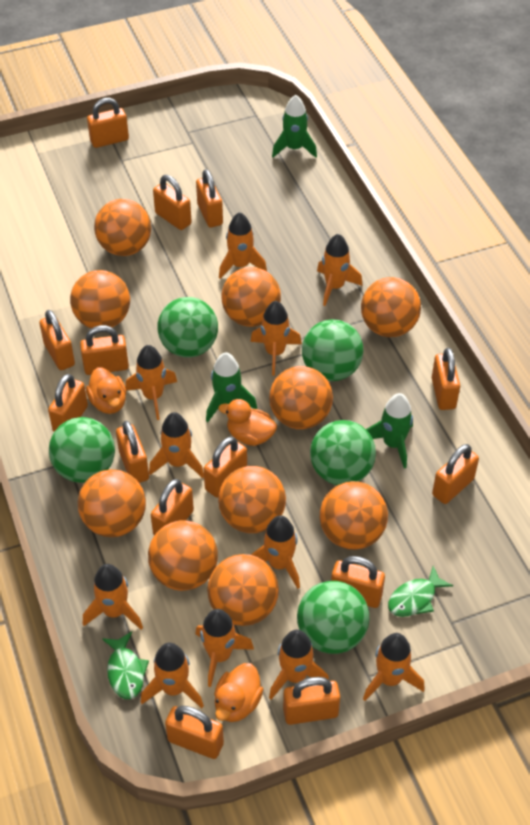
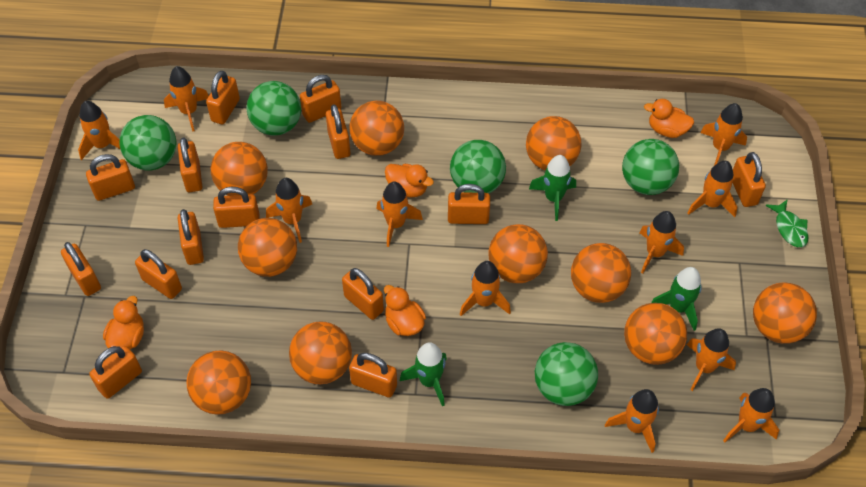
green fish: 2 -> 1
orange duck: 3 -> 4

